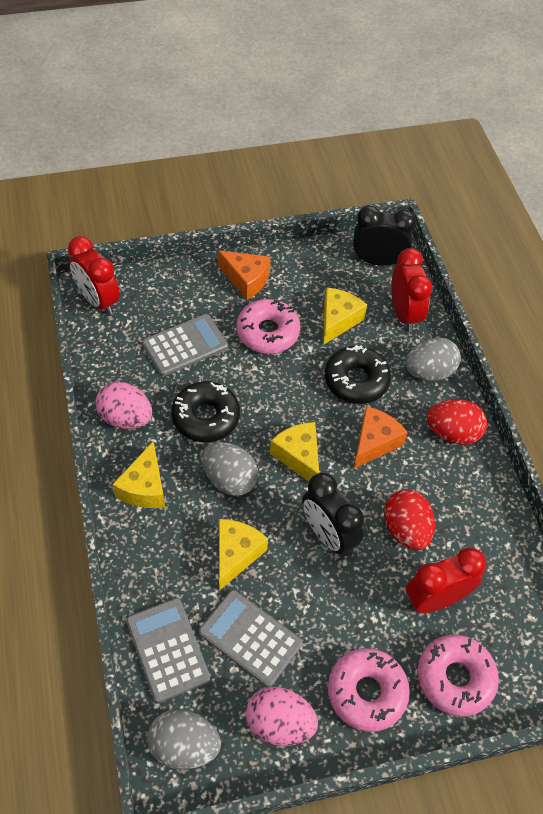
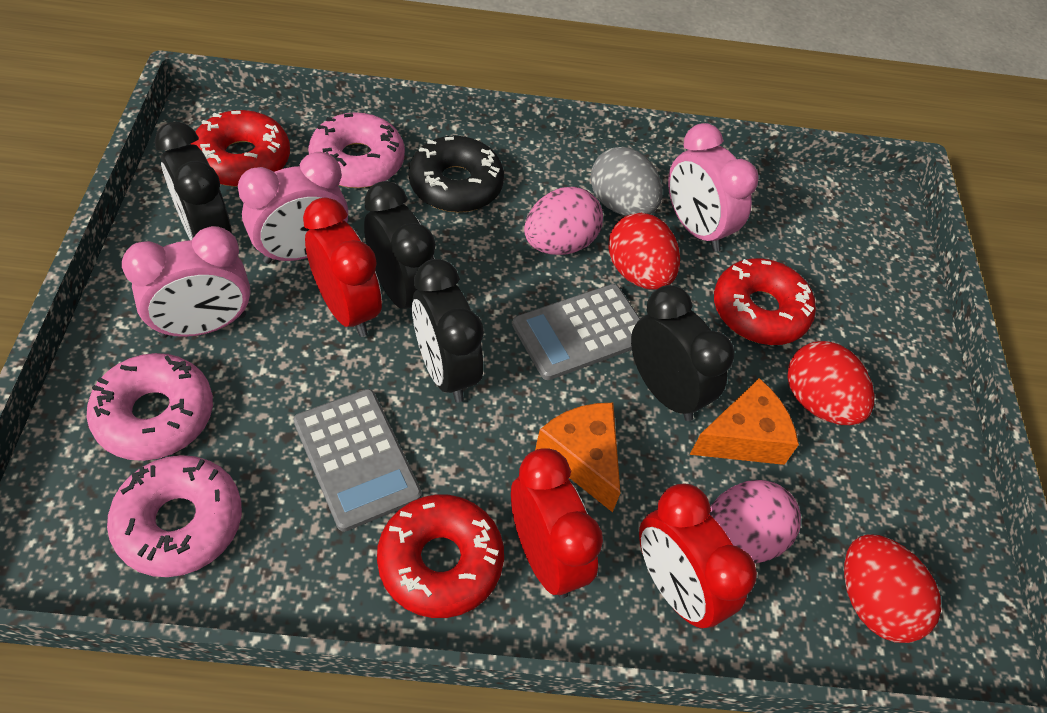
black clock: 2 -> 4
black donut: 2 -> 1
grey calculator: 3 -> 2
grey egg: 3 -> 1
pink clock: 0 -> 3
red donut: 0 -> 3
red egg: 2 -> 3
yellow cheese: 4 -> 0

